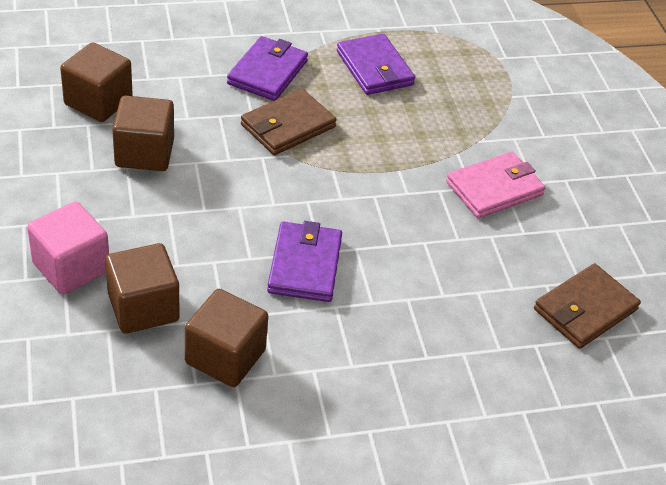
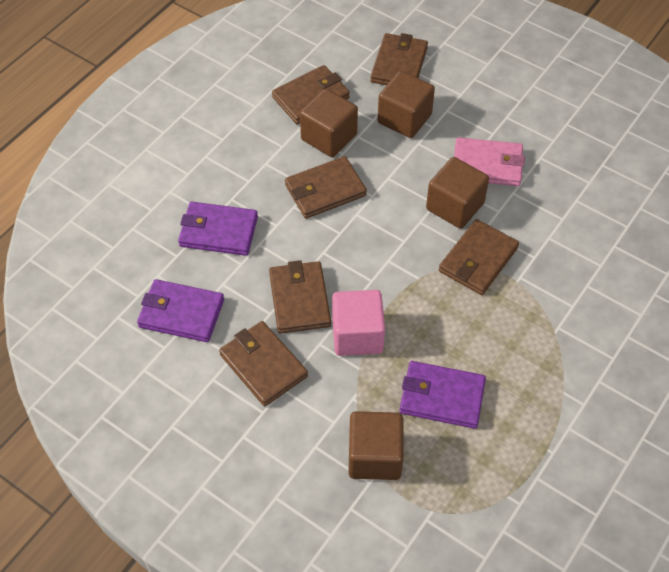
brown wallet: 2 -> 6

